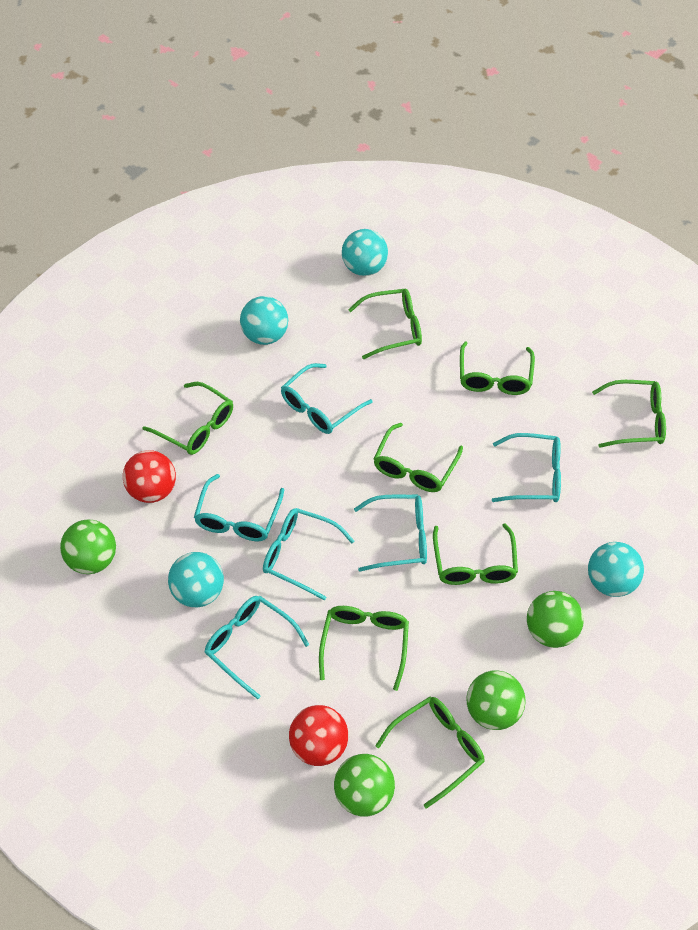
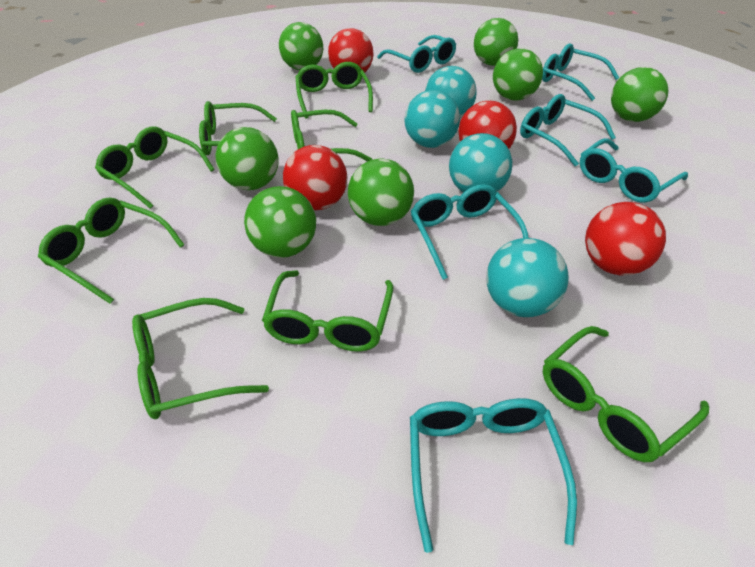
green ball: 4 -> 7
red ball: 2 -> 4

